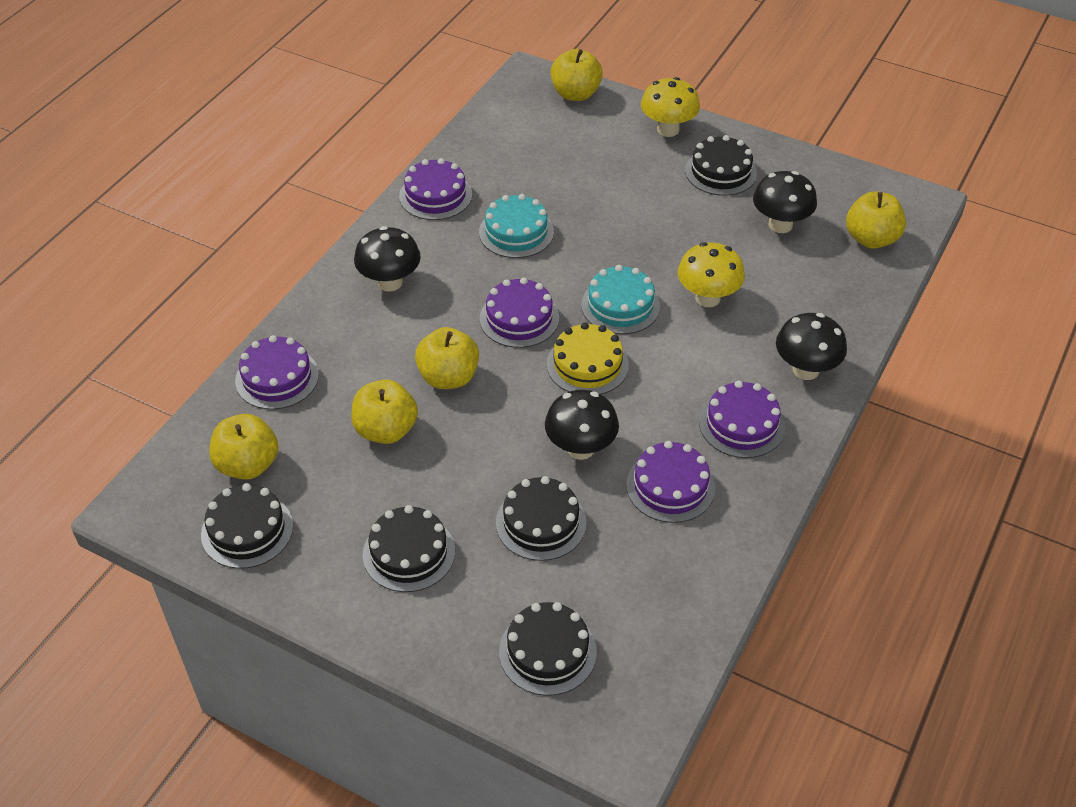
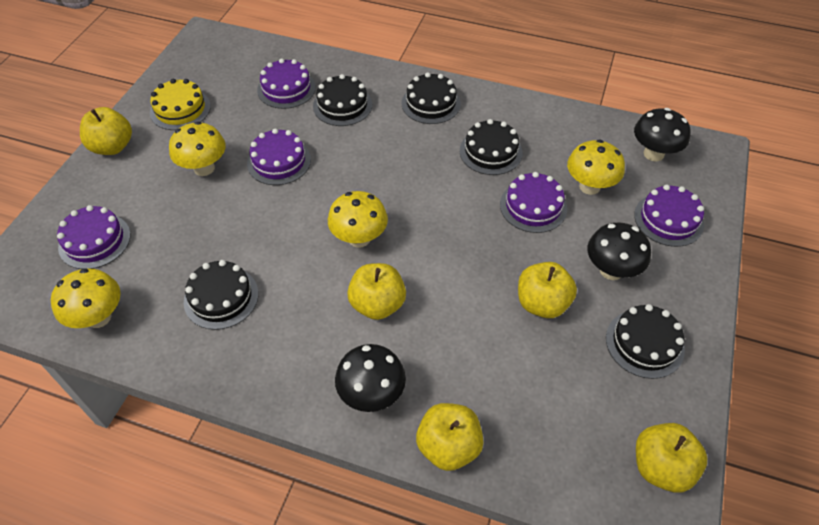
black mushroom: 4 -> 3
turquoise cake: 2 -> 0
yellow mushroom: 2 -> 4

